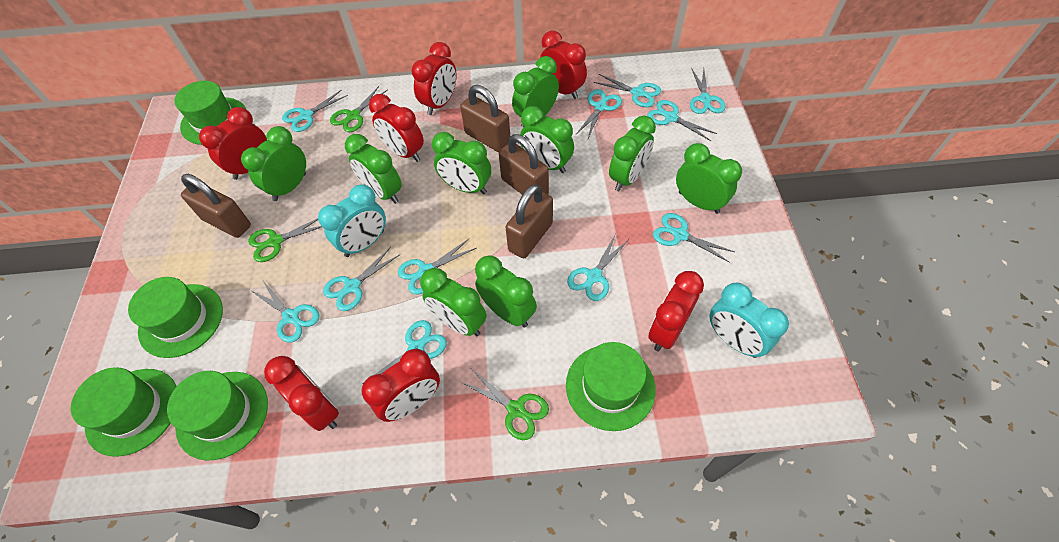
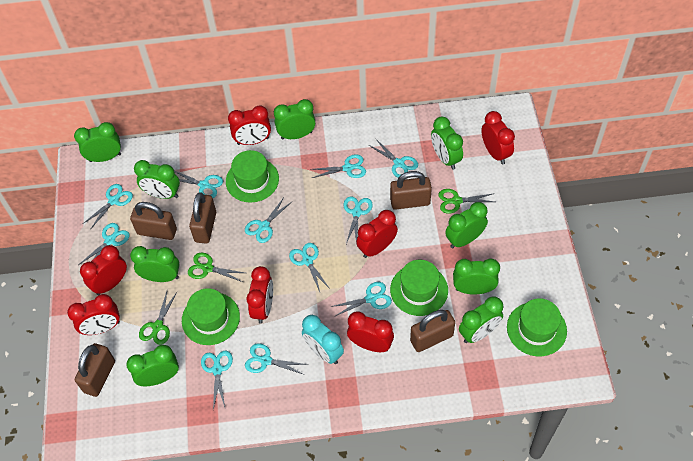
brown padlock: 4 -> 5
green hat: 5 -> 4
turquoise clock: 2 -> 1

